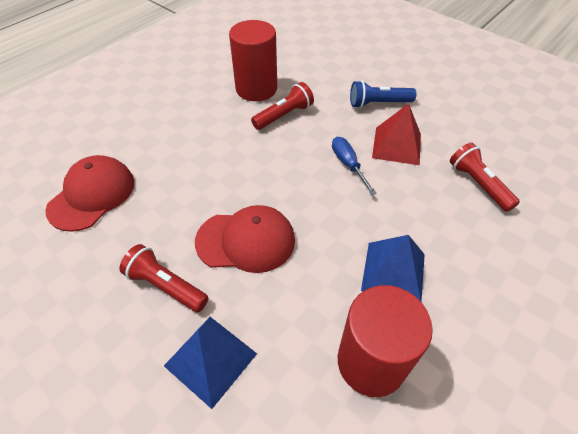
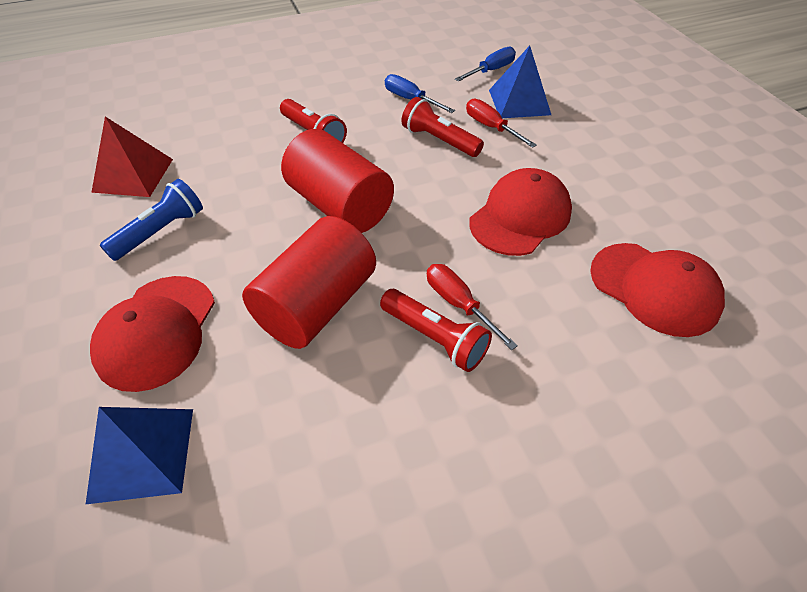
blue screwdriver: 1 -> 2
red cap: 2 -> 3
red screwdriver: 0 -> 2

